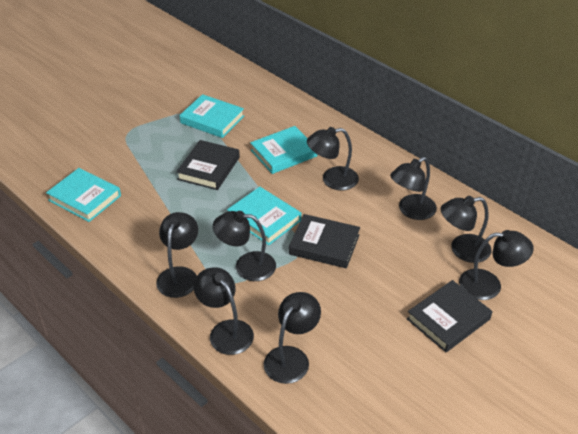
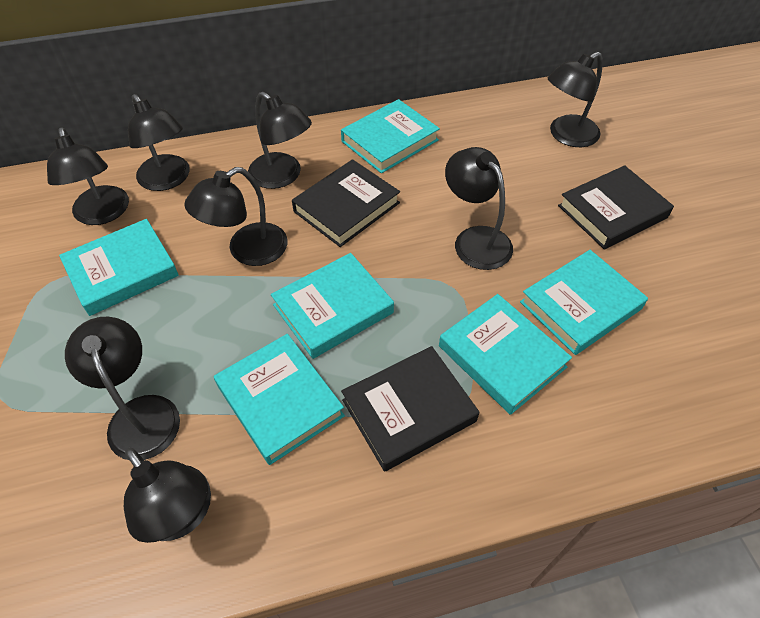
turquoise book: 4 -> 6

